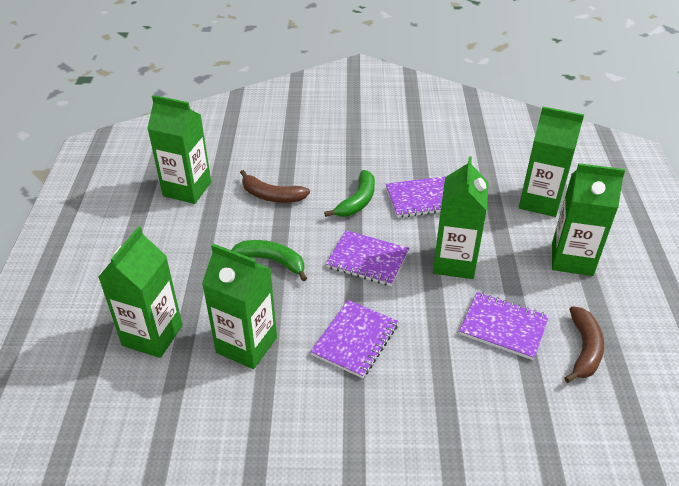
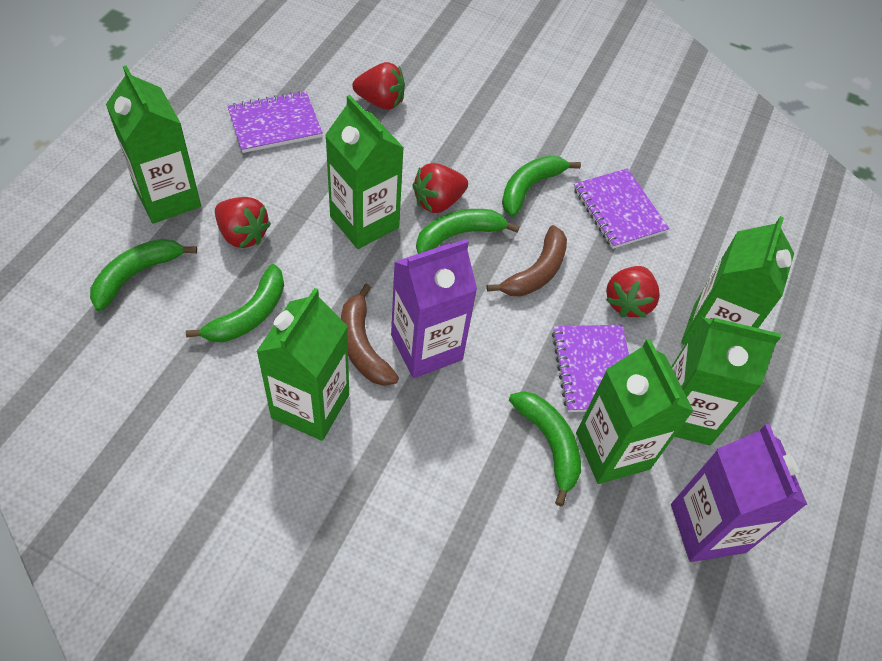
green banana: 2 -> 5
purple carton: 0 -> 2
purple notebook: 4 -> 3
red strawberry: 0 -> 4

